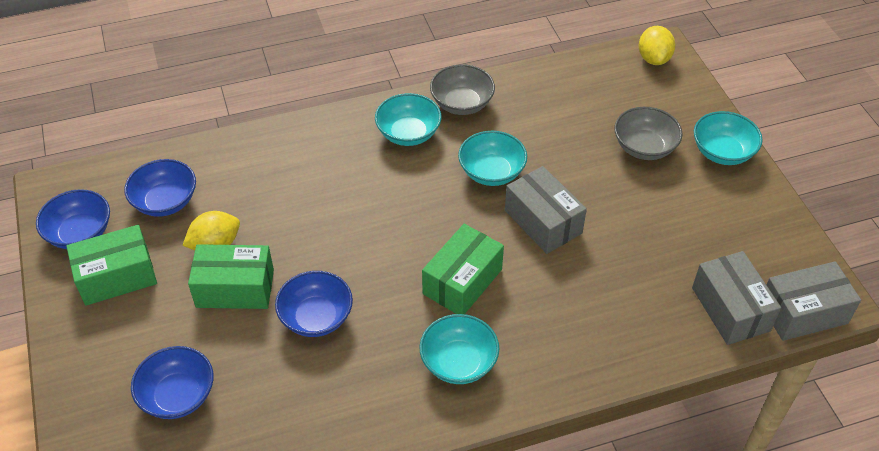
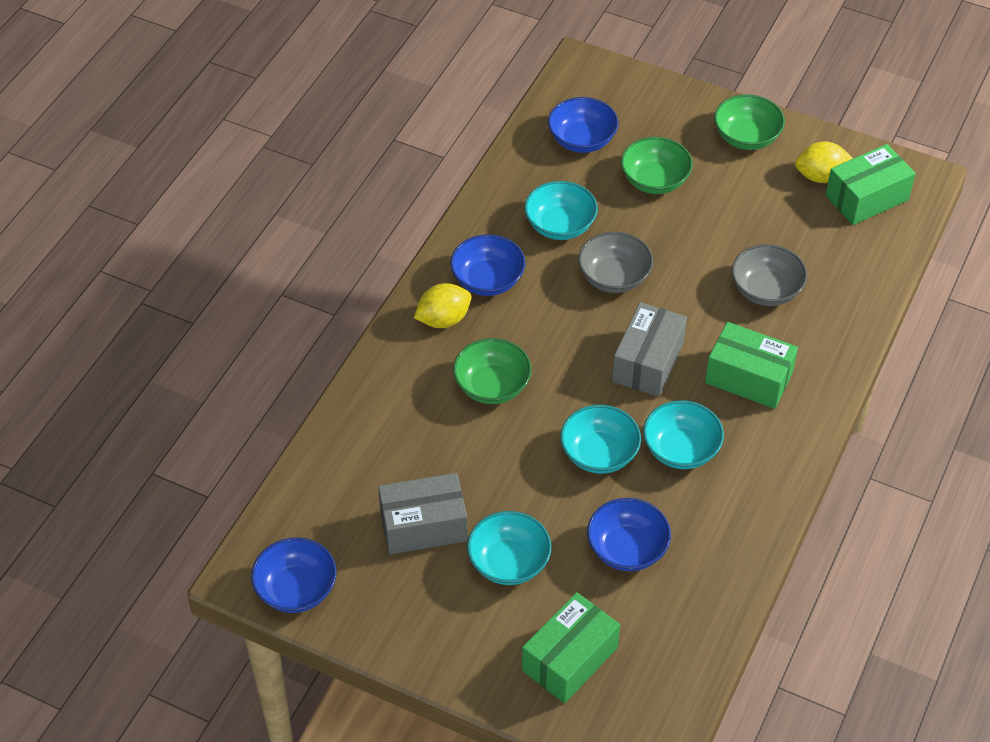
green bowl: 0 -> 3
grey box: 3 -> 2

